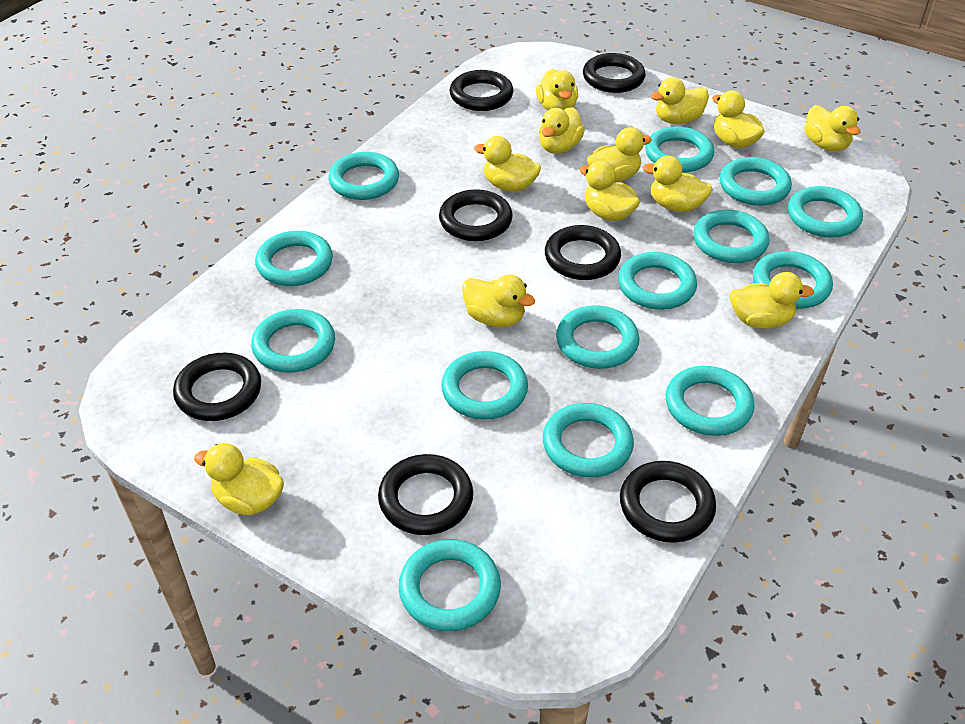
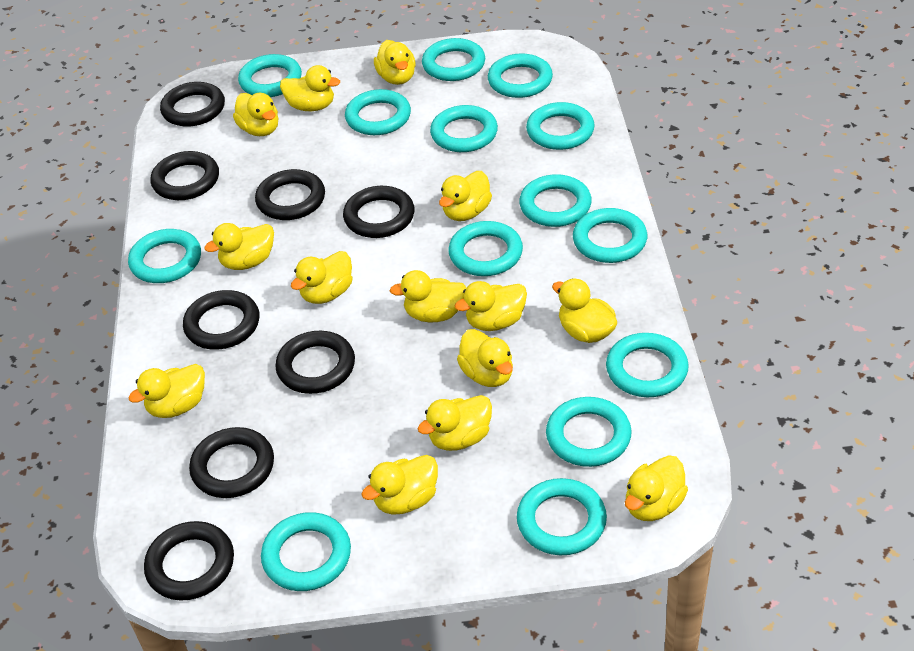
black ring: 7 -> 8
yellow duck: 12 -> 14

